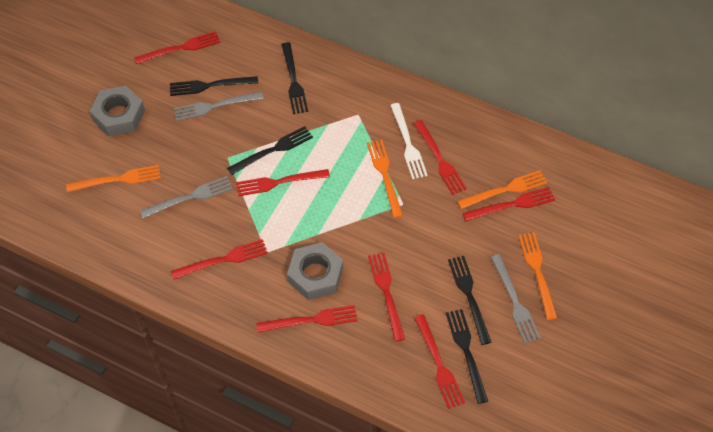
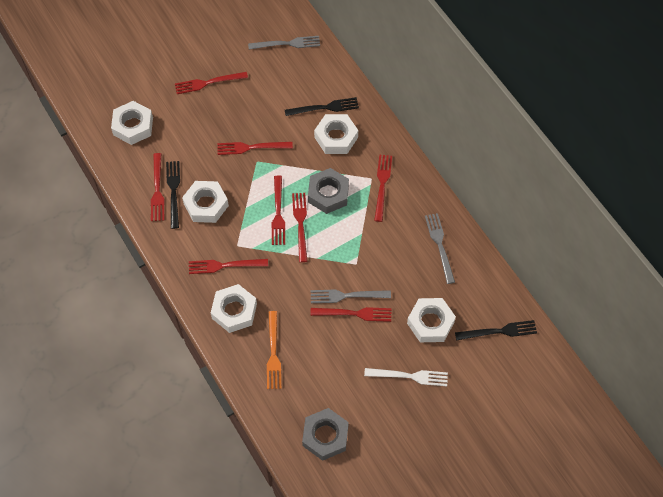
black fork: 5 -> 3
orange fork: 4 -> 1
white nut: 0 -> 5

